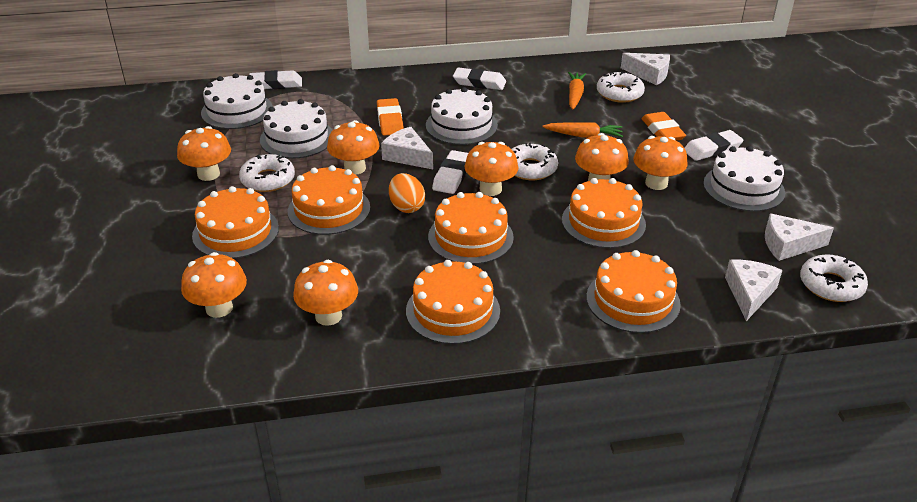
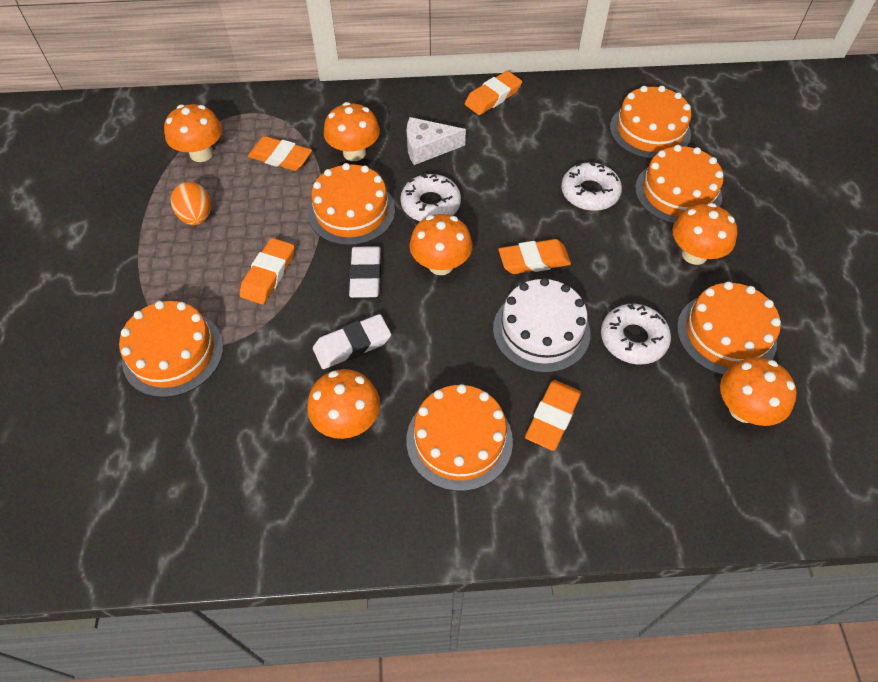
orange carrot: 2 -> 0
orange eraser: 2 -> 5
orange mushroom: 7 -> 6
white cake: 4 -> 1
white cheese: 4 -> 1
white donut: 4 -> 3
white eraser: 4 -> 2

